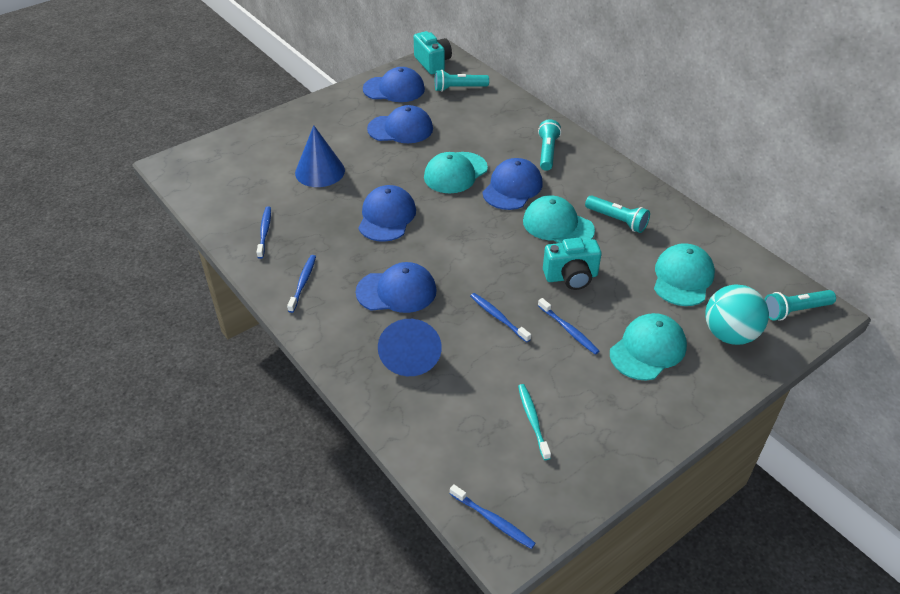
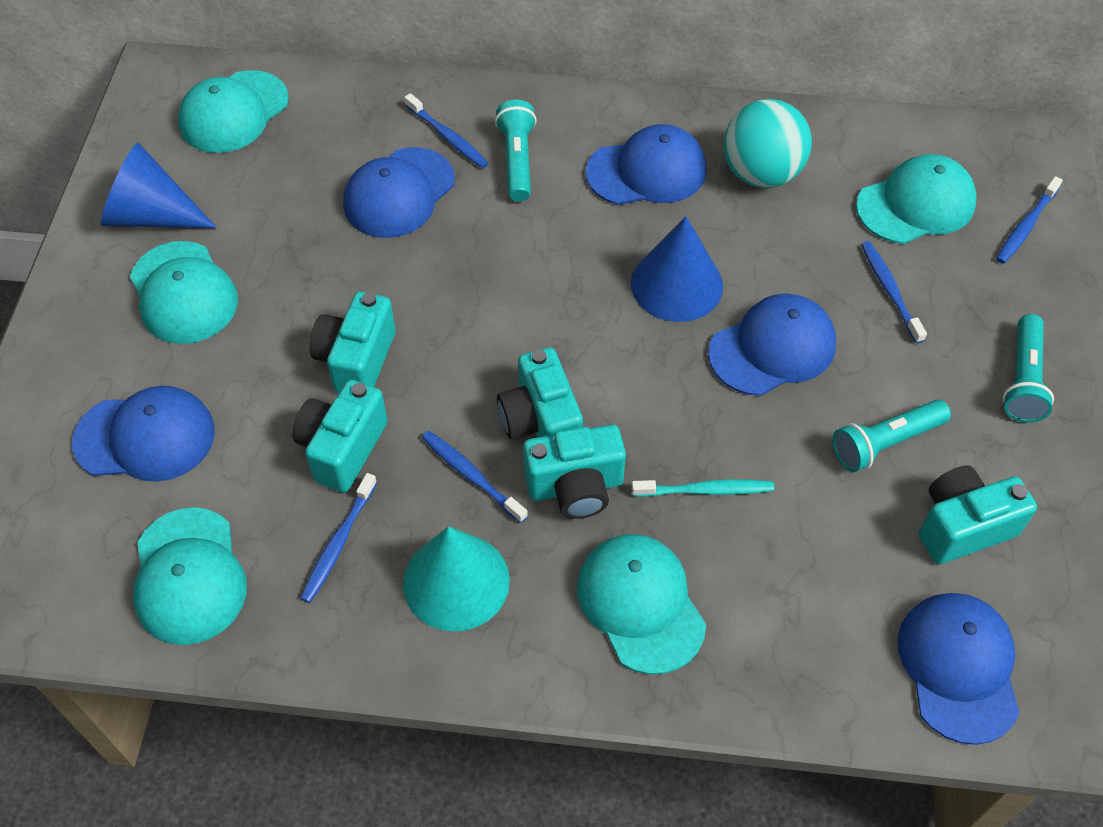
turquoise camera: 2 -> 5
turquoise cap: 4 -> 5
turquoise cone: 0 -> 1
turquoise flashlight: 4 -> 3

